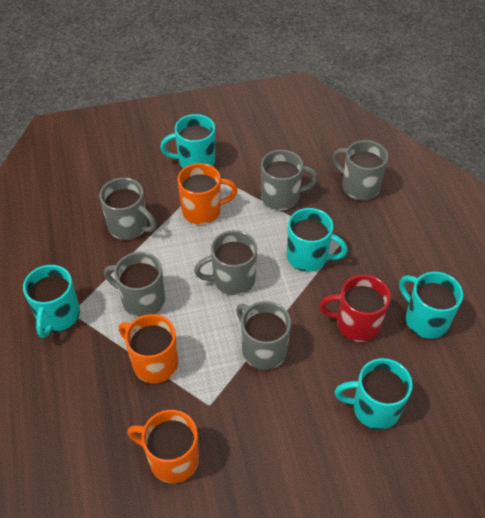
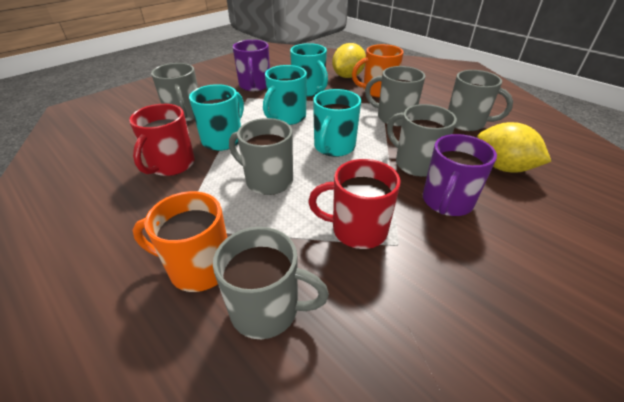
orange mug: 3 -> 2
purple mug: 0 -> 2
red mug: 1 -> 2
turquoise mug: 5 -> 4
yellow lemon: 0 -> 2

